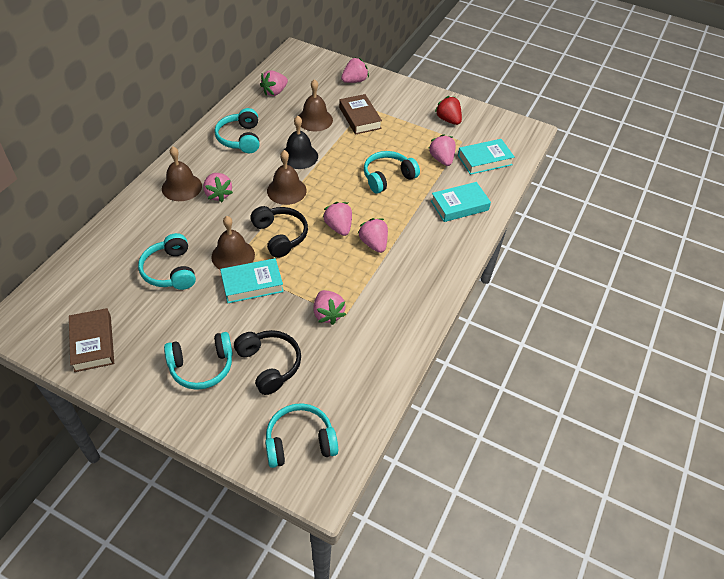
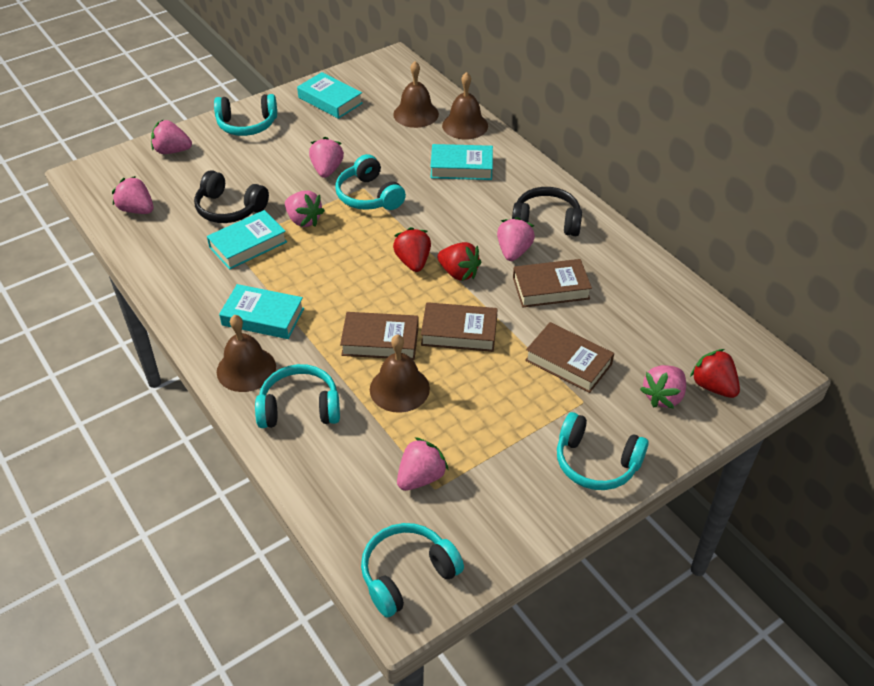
black bell: 1 -> 0
brown book: 2 -> 4
red strawberry: 1 -> 3
turquoise book: 3 -> 4

